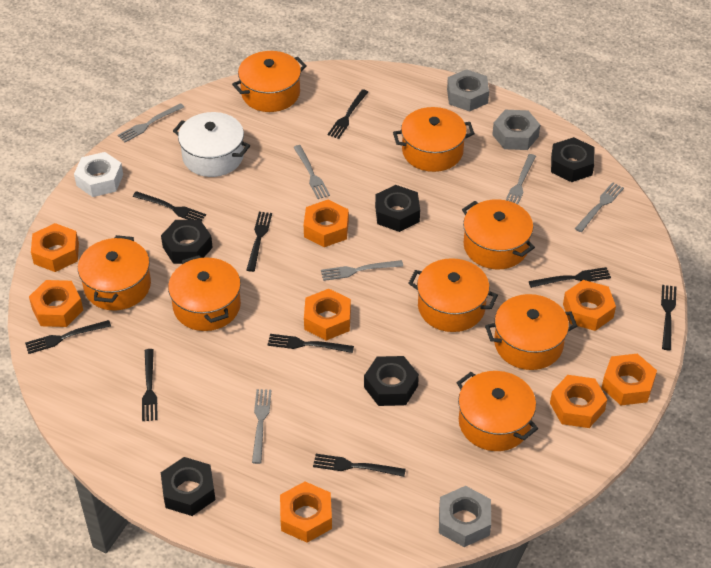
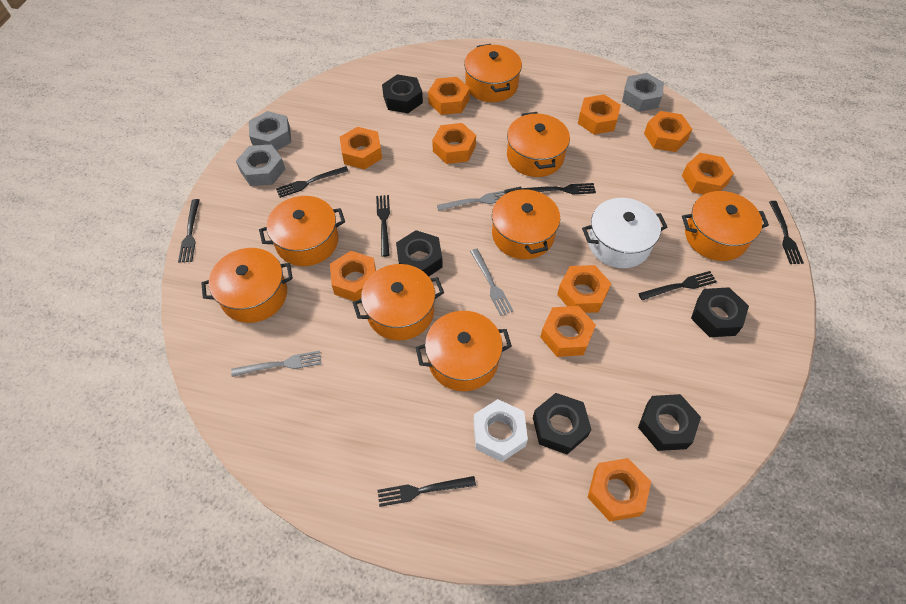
black fork: 9 -> 7
grey fork: 6 -> 3
orange nut: 8 -> 10

